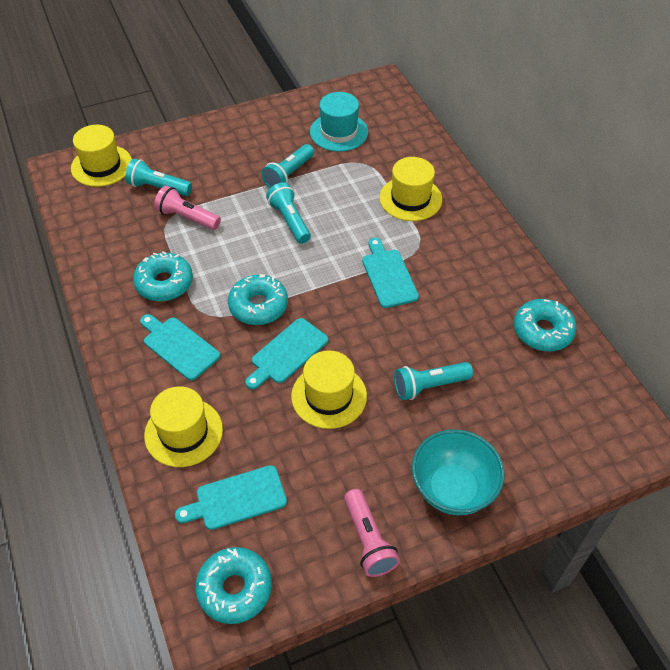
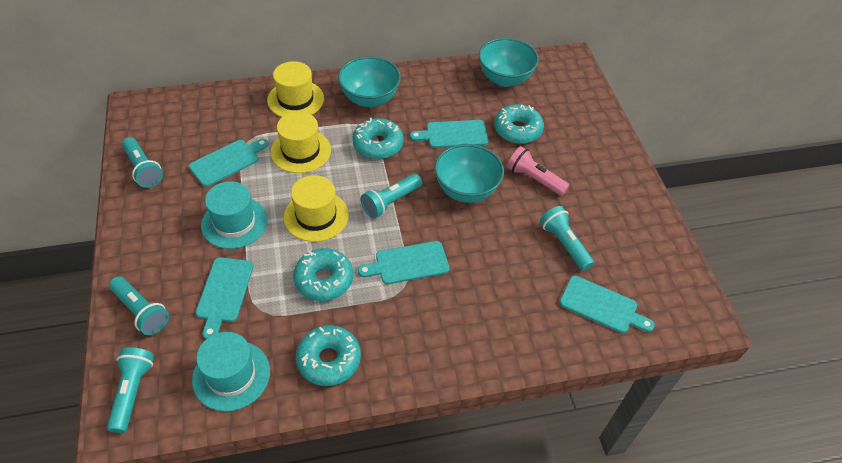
pink flashlight: 2 -> 1
turquoise bowl: 1 -> 3
turquoise cutting board: 4 -> 5
turquoise flashlight: 4 -> 5
turquoise hat: 1 -> 2
yellow hat: 4 -> 3

